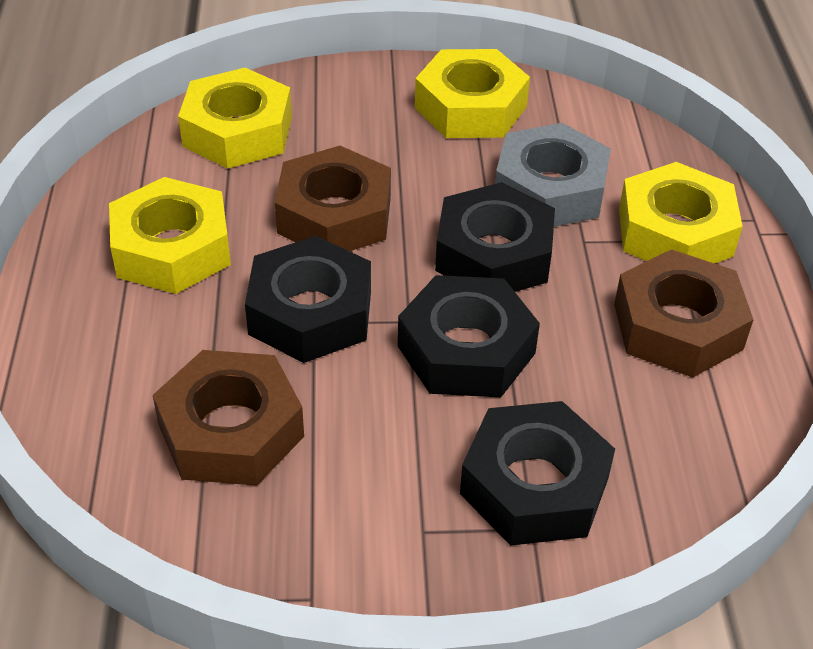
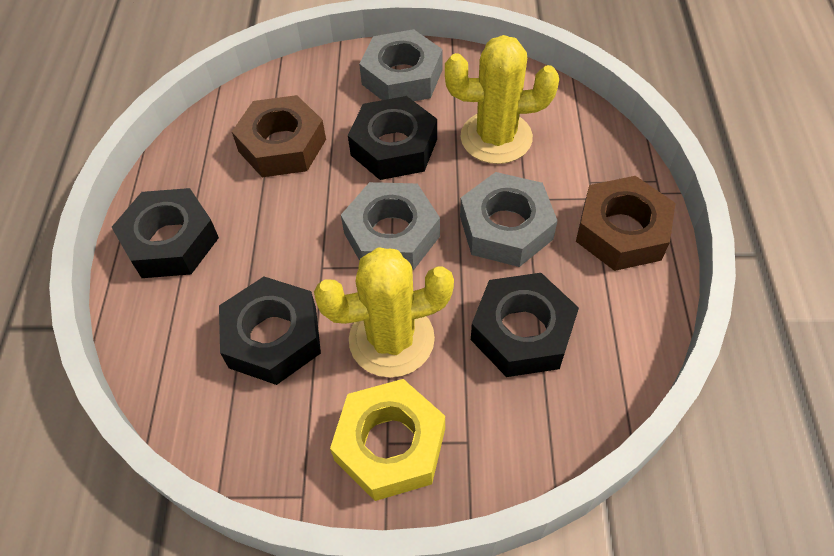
brown nut: 3 -> 2
grey nut: 1 -> 3
yellow cactus: 0 -> 2
yellow nut: 4 -> 1

